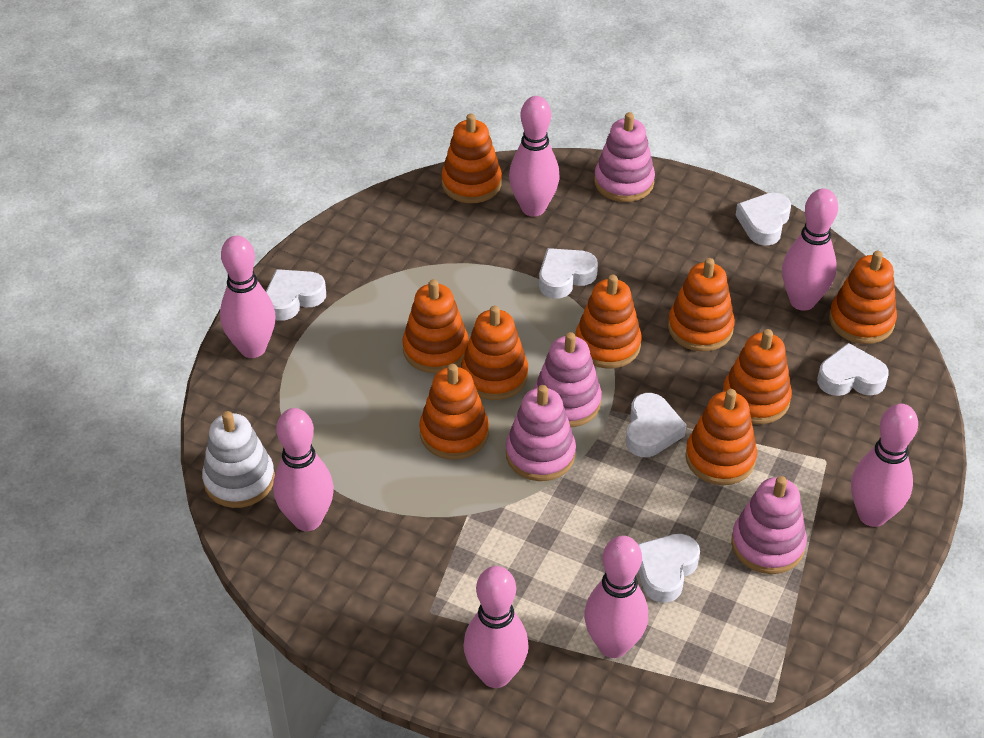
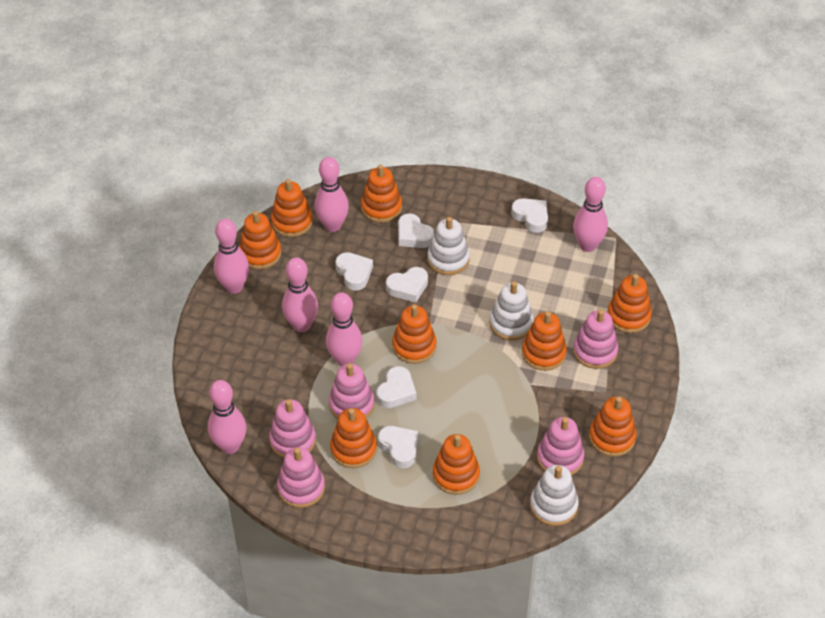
pink bowling pin: 7 -> 6
pink stacking toy: 4 -> 5
white stacking toy: 1 -> 3

